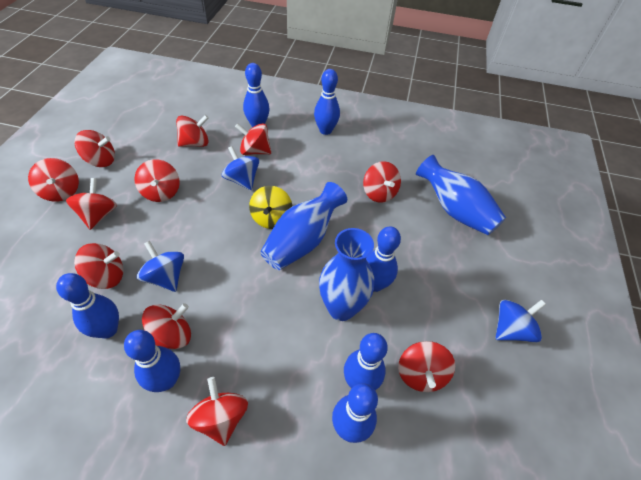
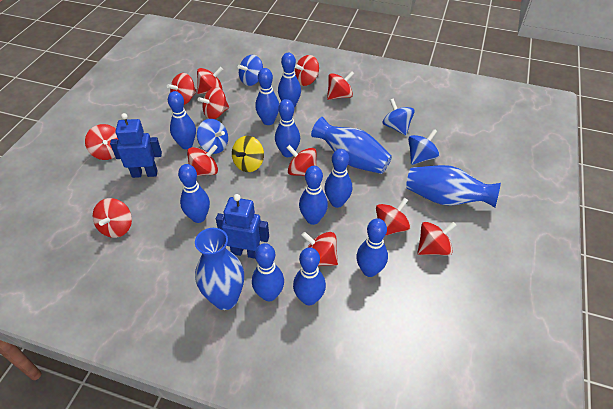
blue bowling pin: 7 -> 10
blue robot: 0 -> 2
blue spinning top: 3 -> 4
red spinning top: 11 -> 12

